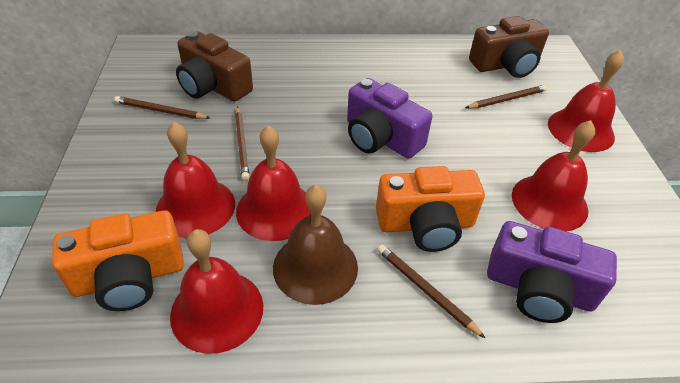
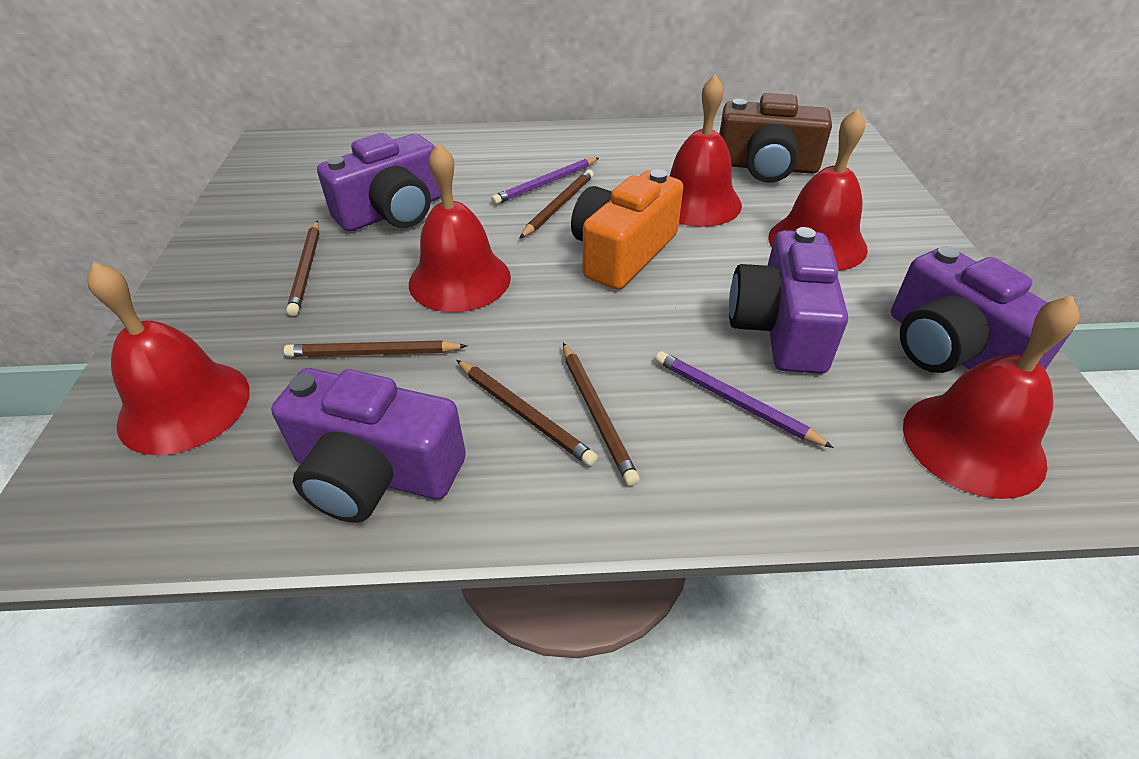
brown bell: 1 -> 0
brown camera: 2 -> 1
brown pencil: 4 -> 5
orange camera: 2 -> 1
purple camera: 2 -> 4
purple pencil: 0 -> 2

